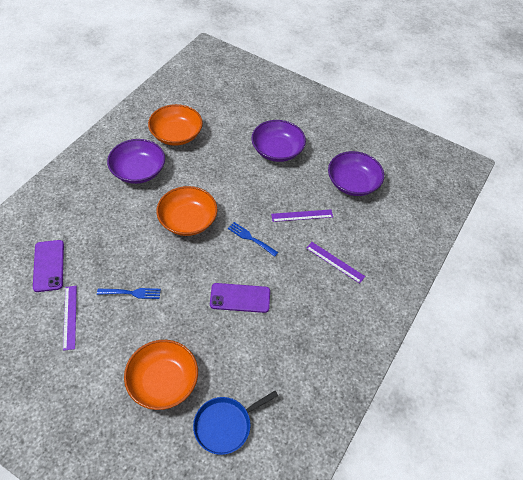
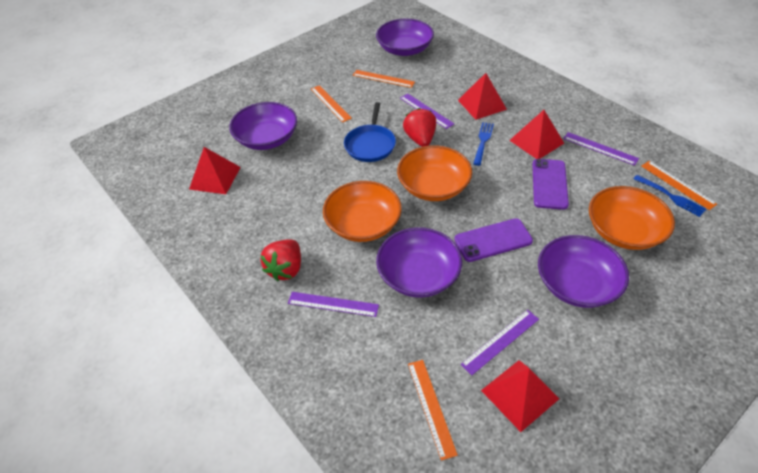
orange ruler: 0 -> 4
purple bowl: 3 -> 4
purple ruler: 3 -> 4
red pyramid: 0 -> 4
red strawberry: 0 -> 2

